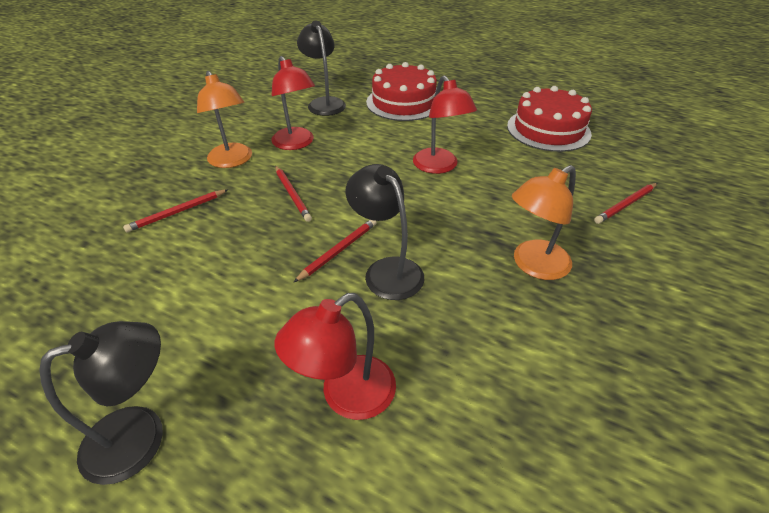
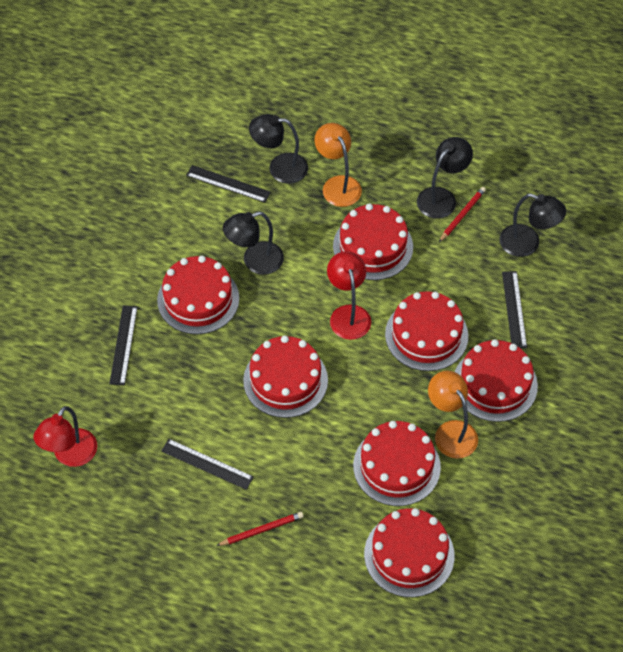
black lamp: 3 -> 4
black ruler: 0 -> 4
red cake: 2 -> 7
red lamp: 3 -> 2
red pencil: 4 -> 2

